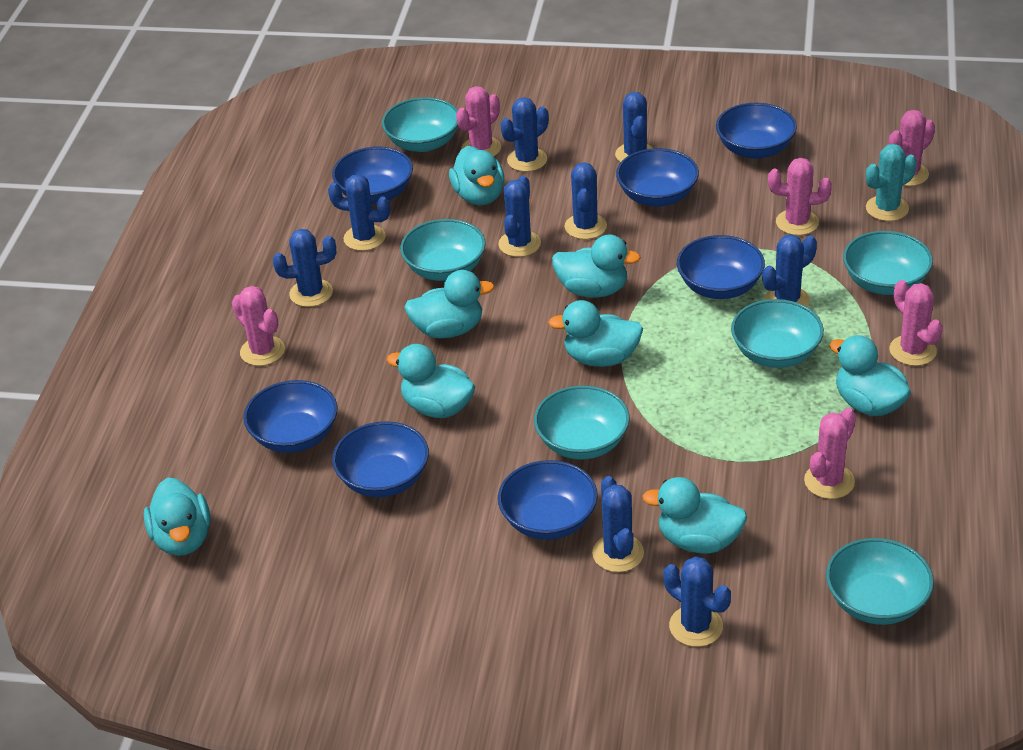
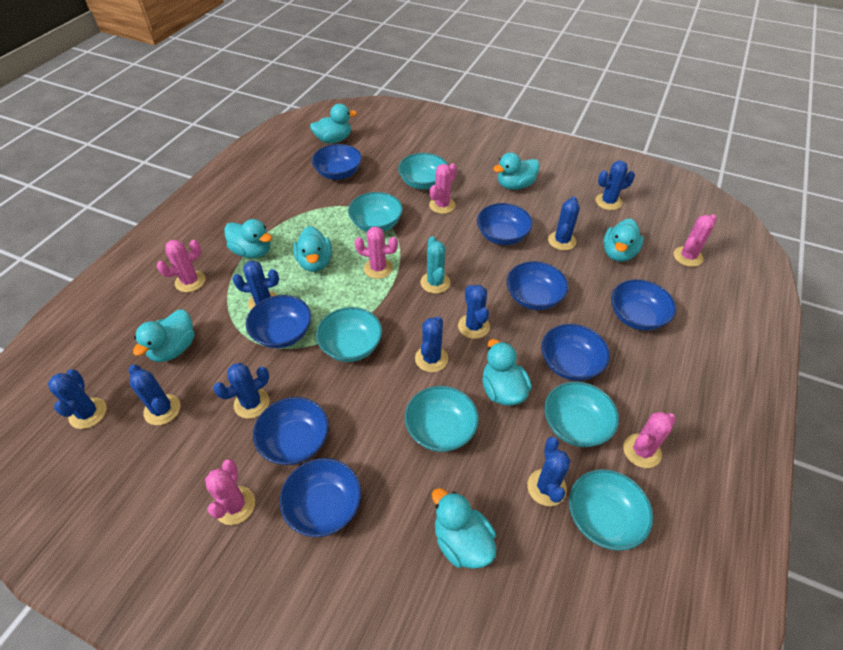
blue bowl: 7 -> 8

